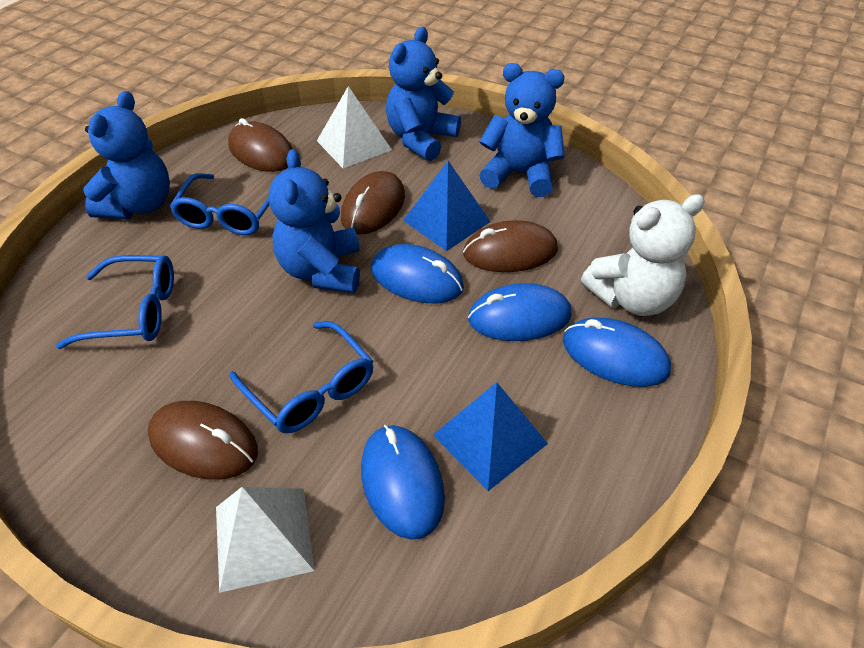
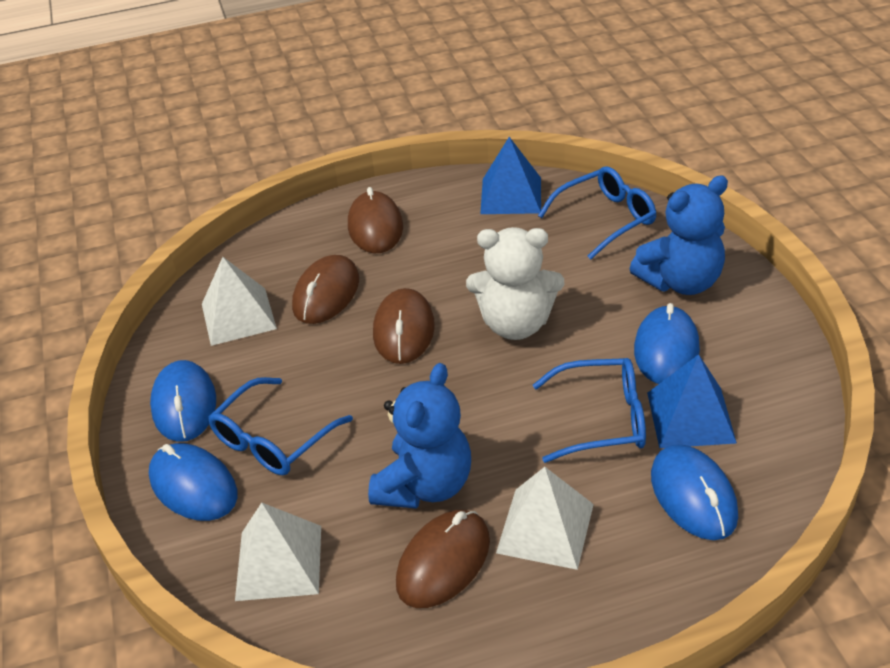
blue teddy bear: 4 -> 2
white pyramid: 2 -> 3

